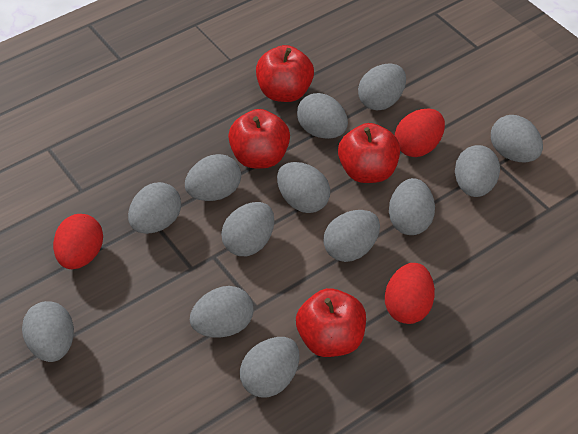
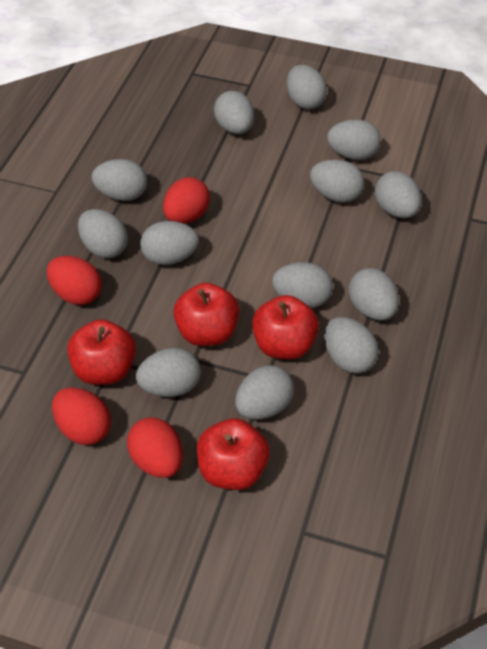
red egg: 3 -> 4

